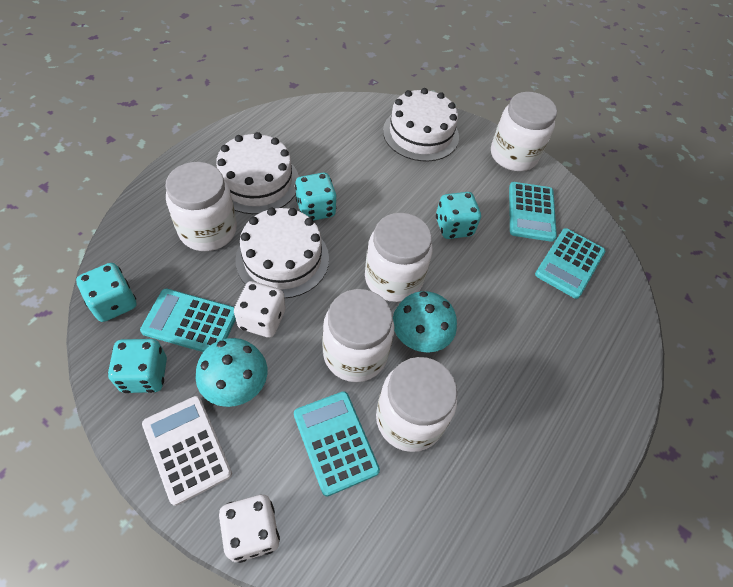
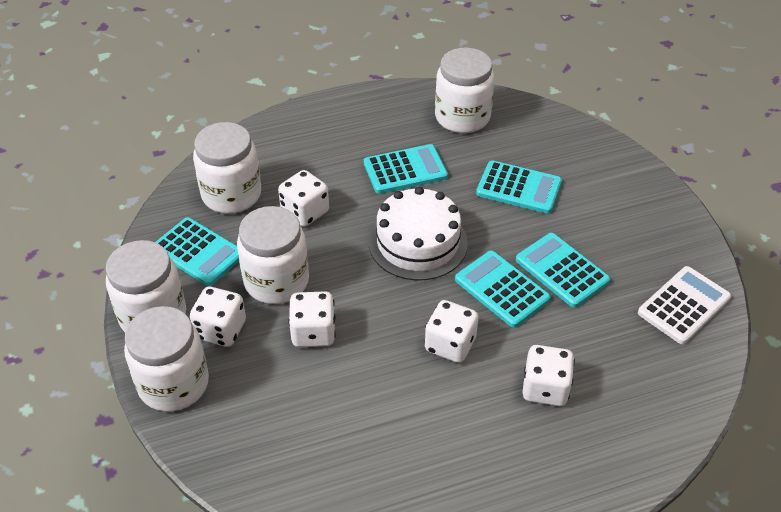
turquoise calculator: 4 -> 5
turquoise dice: 4 -> 0
turquoise mushroom: 2 -> 0
white cake: 3 -> 1
white dice: 2 -> 5

